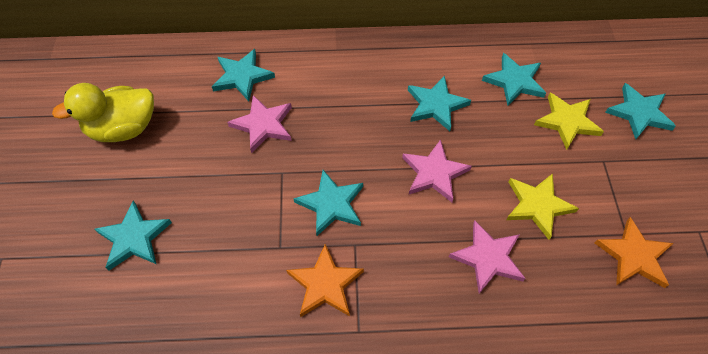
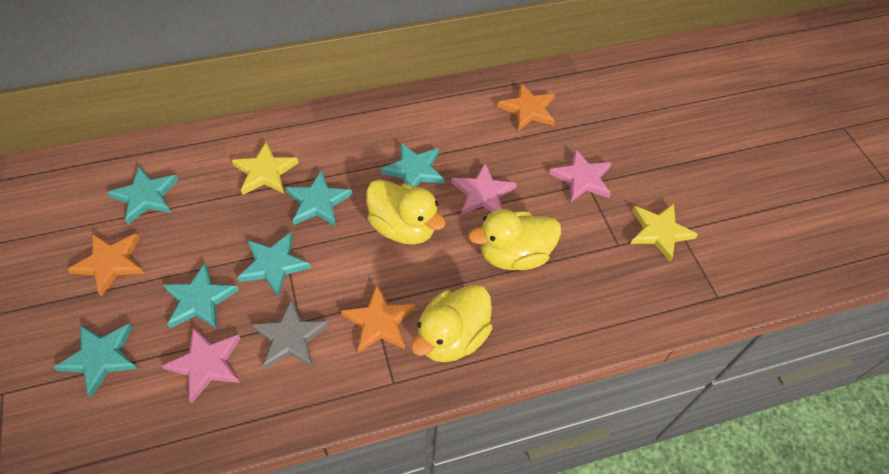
grey star: 0 -> 1
orange star: 2 -> 3
yellow duck: 1 -> 3

